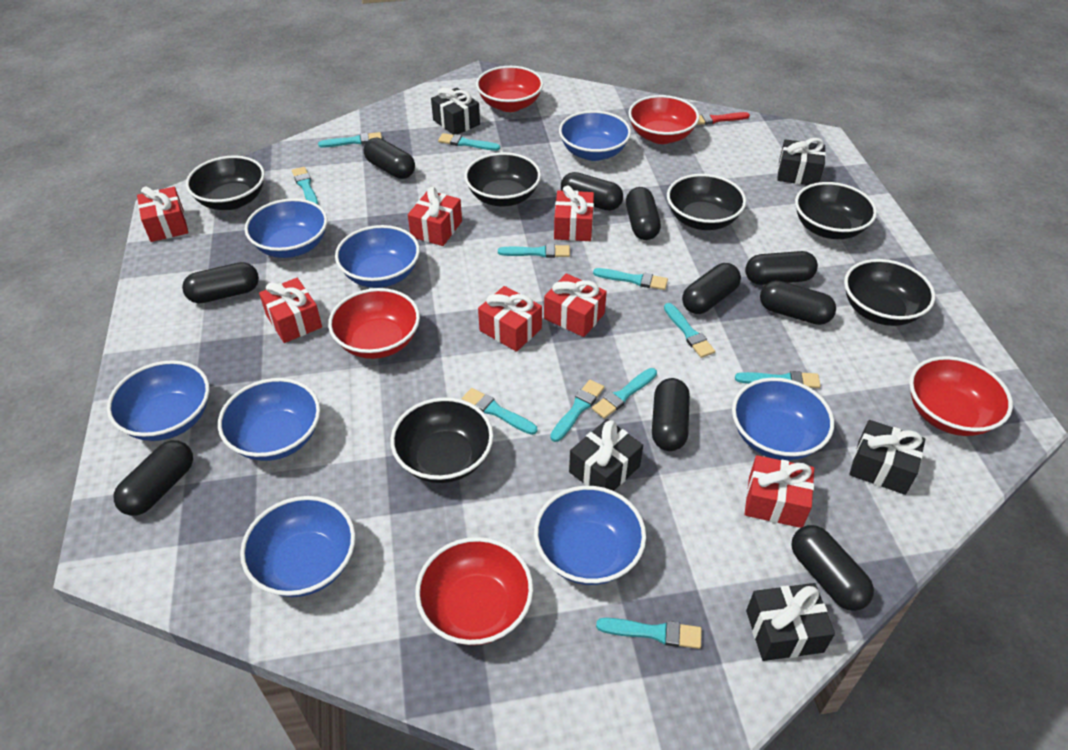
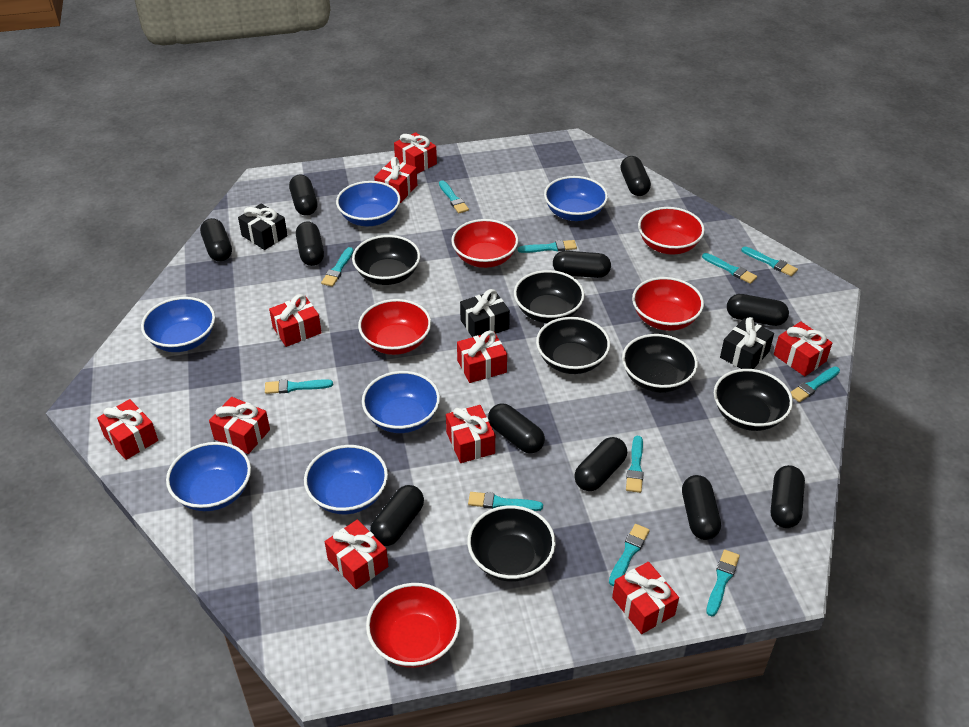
black capsule: 10 -> 11
black gift: 5 -> 3
blue bowl: 8 -> 6
red brush: 1 -> 0
red gift: 7 -> 10

